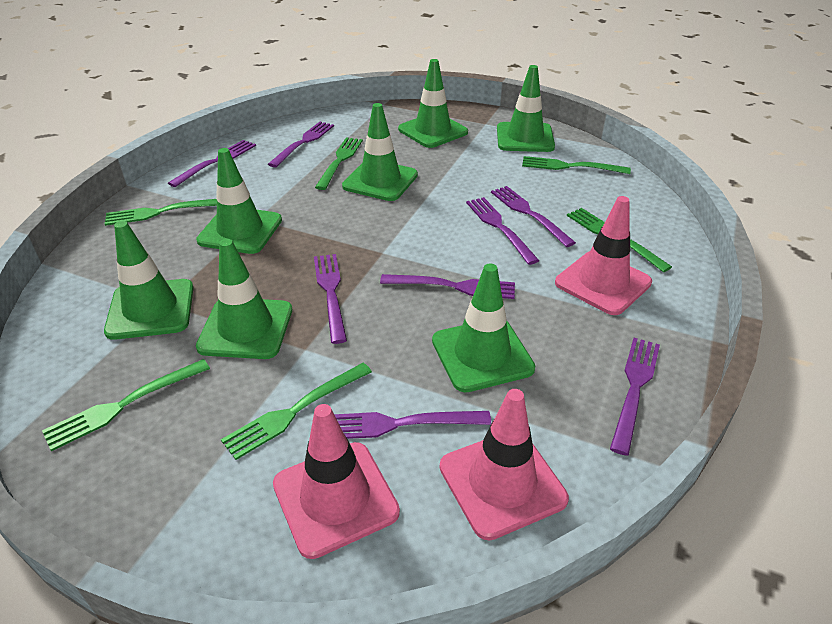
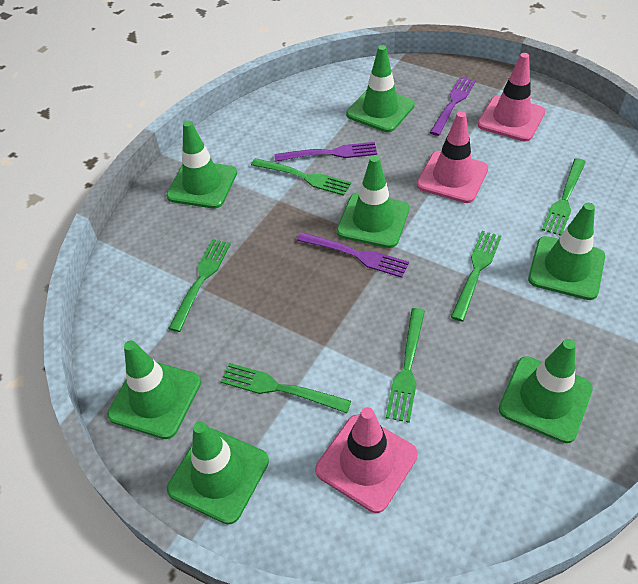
purple fork: 8 -> 3

